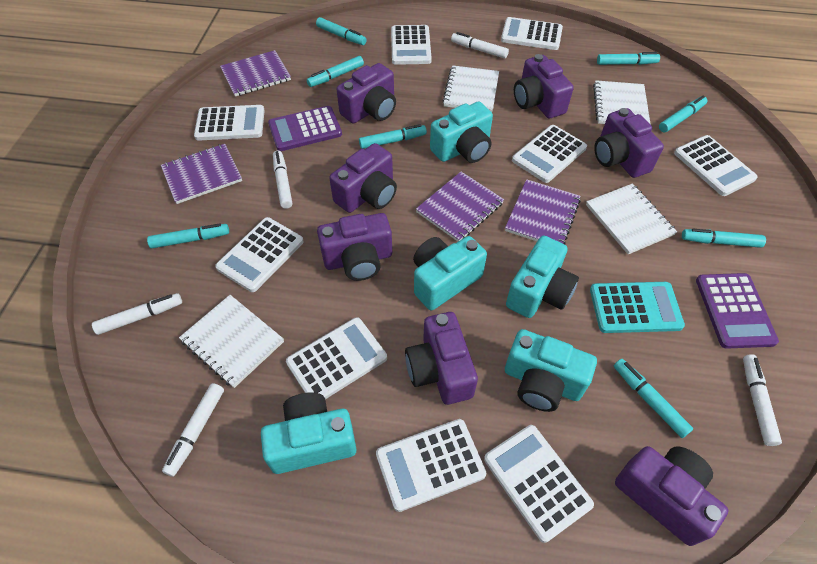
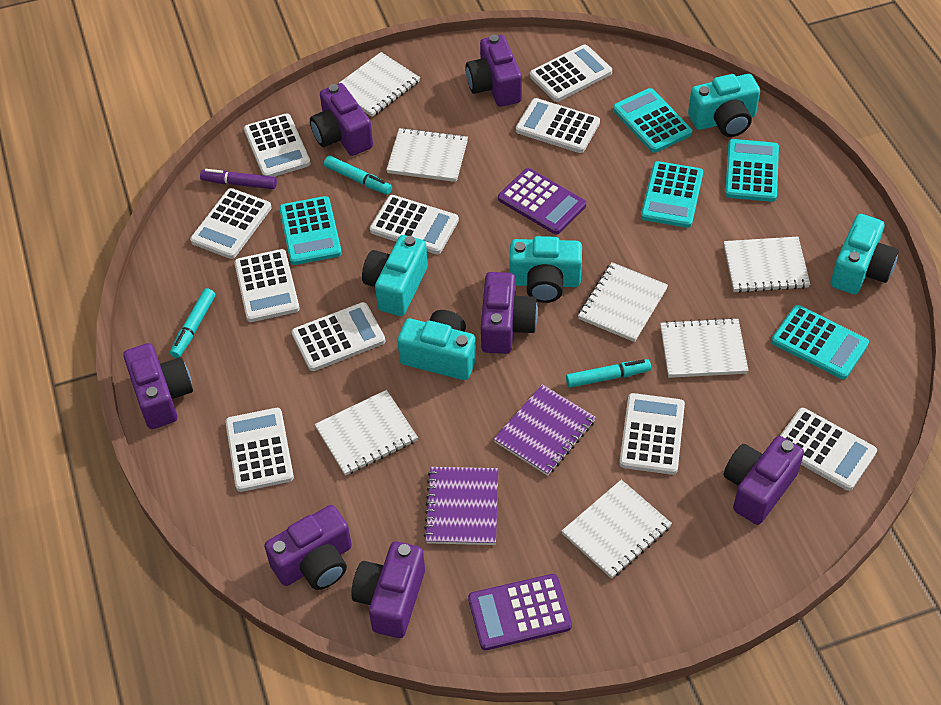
purple marker: 0 -> 1
purple notebook: 4 -> 2
turquoise calculator: 1 -> 5
turquoise marker: 8 -> 3
white calculator: 9 -> 10
white marker: 5 -> 0
white notebook: 4 -> 7

